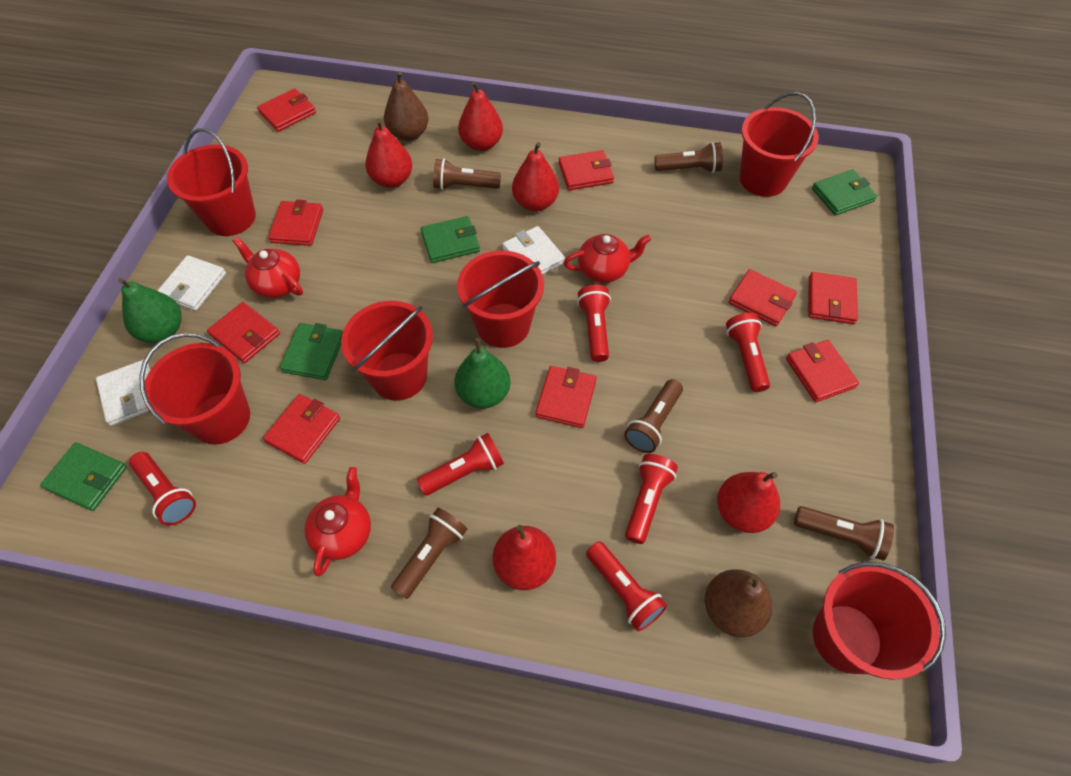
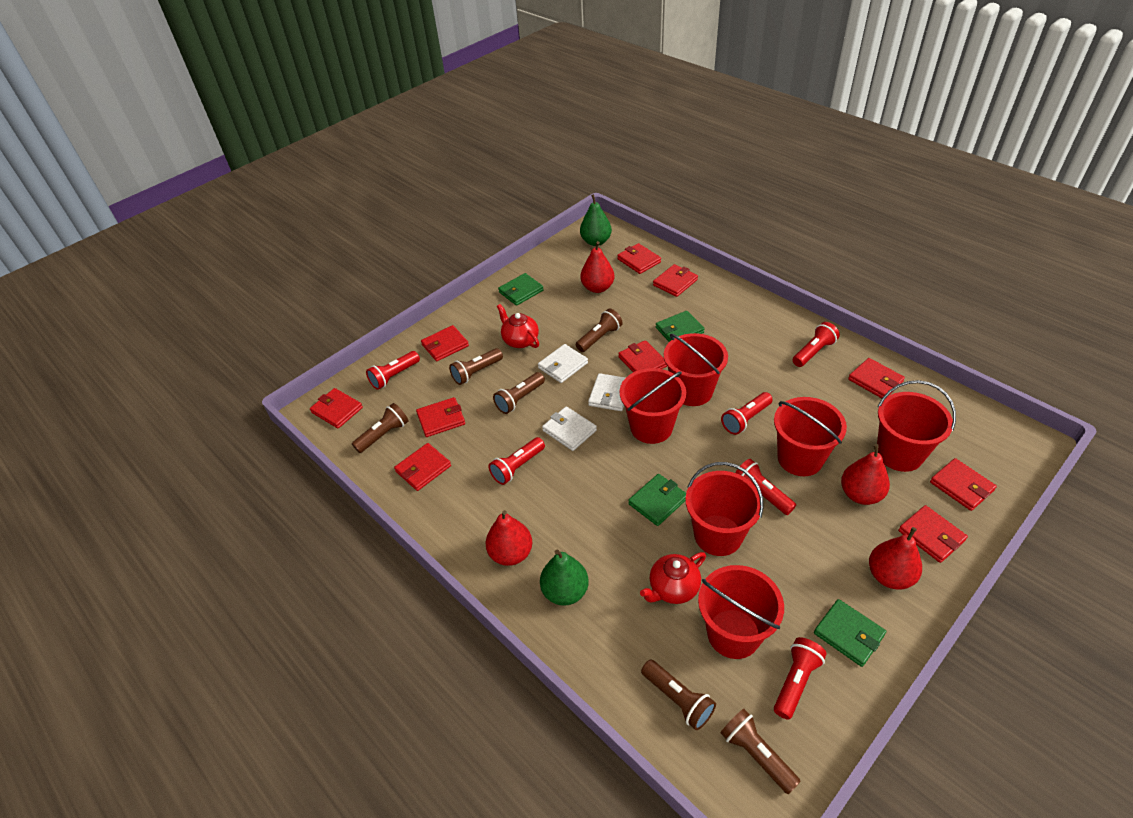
brown flashlight: 5 -> 6
brown pear: 2 -> 0
red pear: 5 -> 4
red teapot: 3 -> 2
red wallet: 9 -> 10

